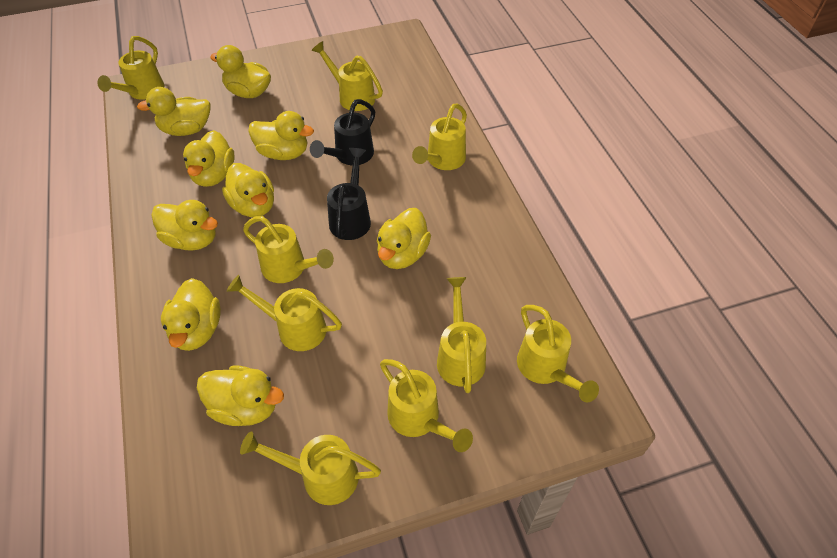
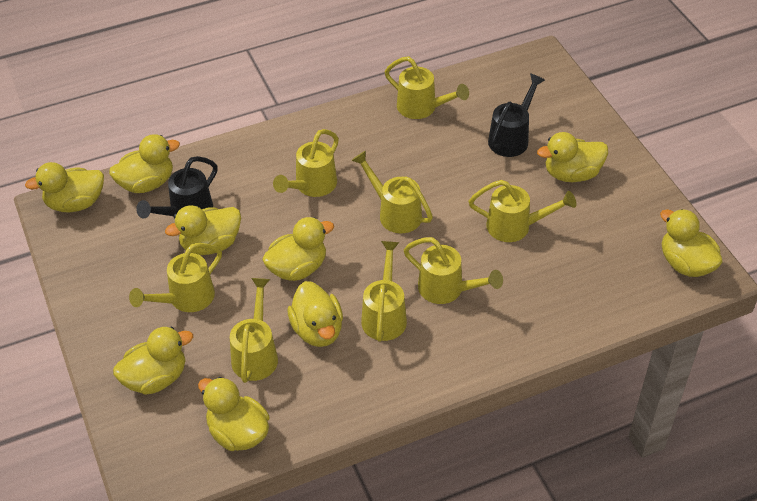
yellow watering can: 9 -> 8

